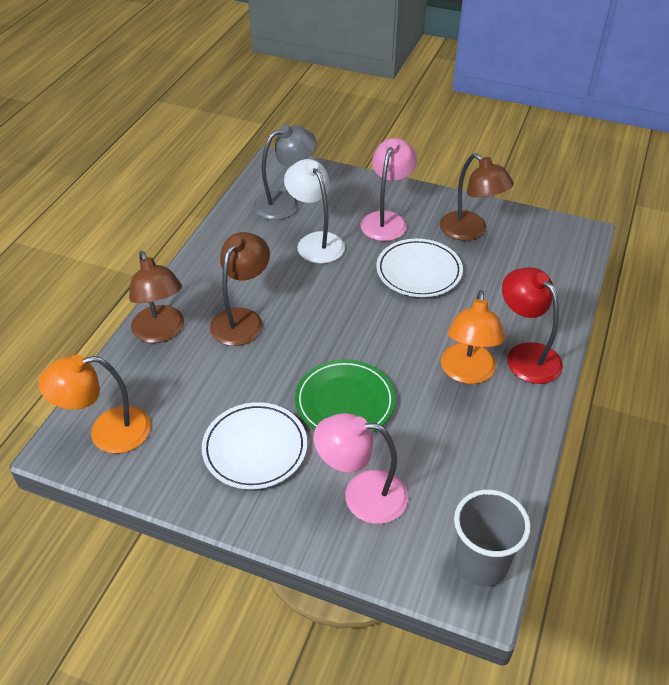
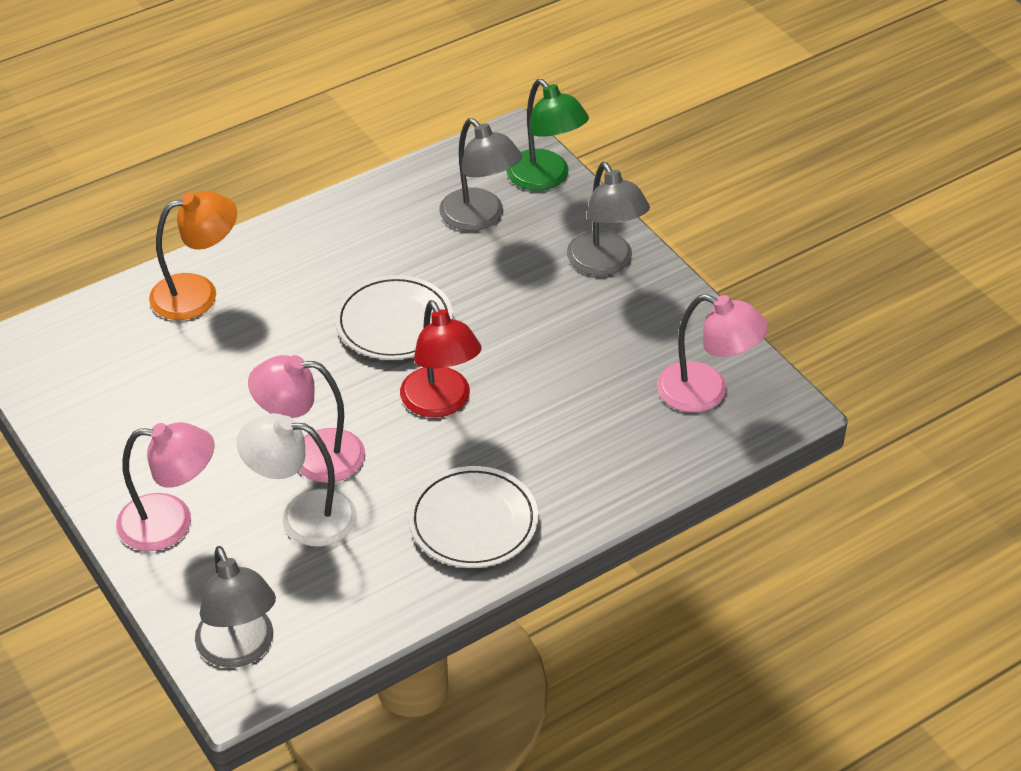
brown lamp: 3 -> 0
green lamp: 0 -> 1
green plate: 1 -> 0
grey cup: 1 -> 0
grey lamp: 1 -> 3
orange lamp: 2 -> 1
pink lamp: 2 -> 3

